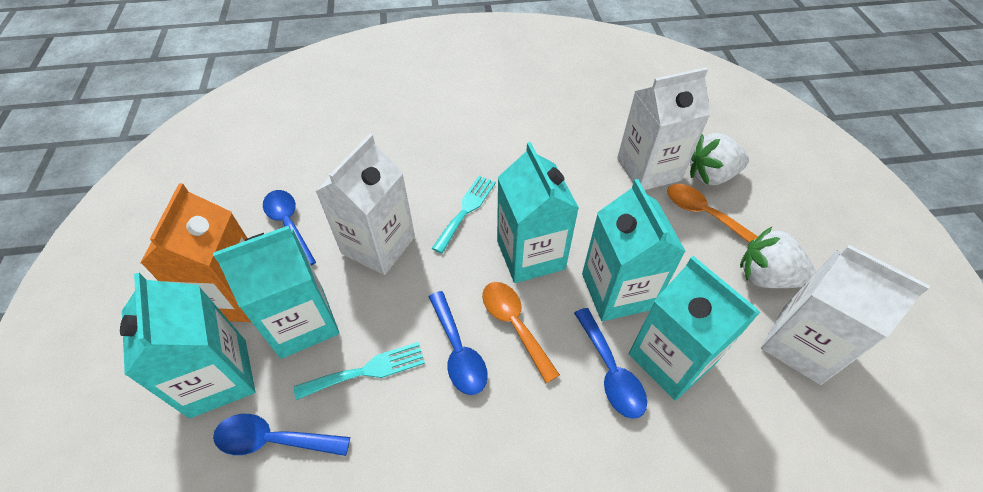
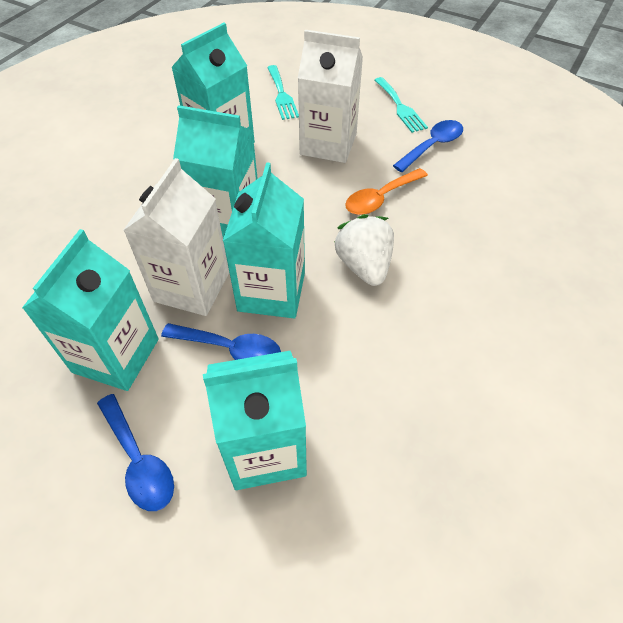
blue spoon: 4 -> 3
orange carton: 1 -> 0
orange spoon: 2 -> 1
white carton: 3 -> 2
white strawberry: 2 -> 1

